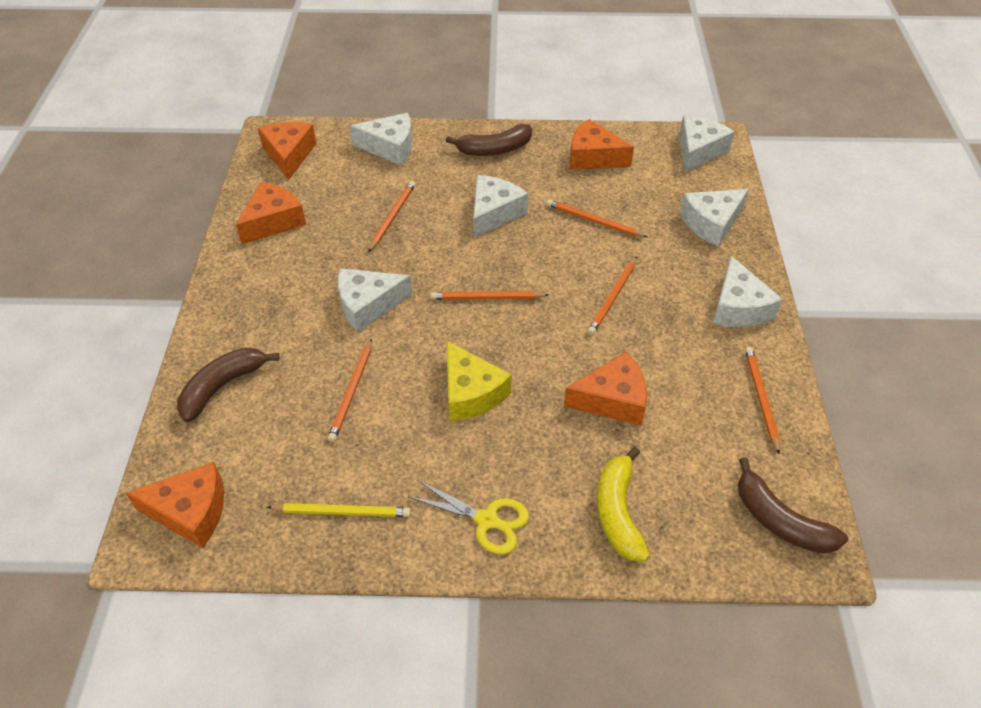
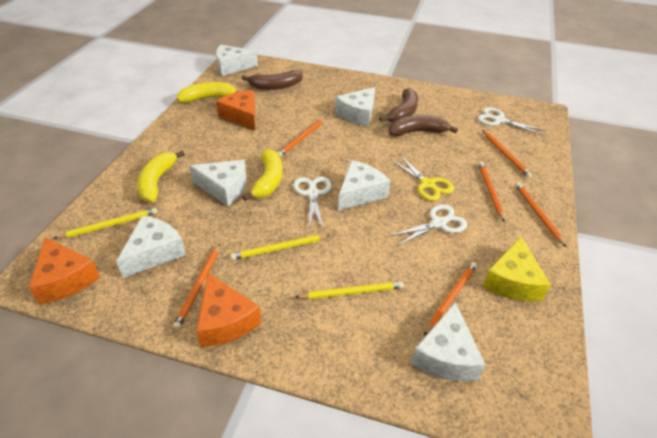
orange cheese: 5 -> 3
white scissors: 0 -> 3
yellow banana: 1 -> 3
yellow pencil: 1 -> 3

